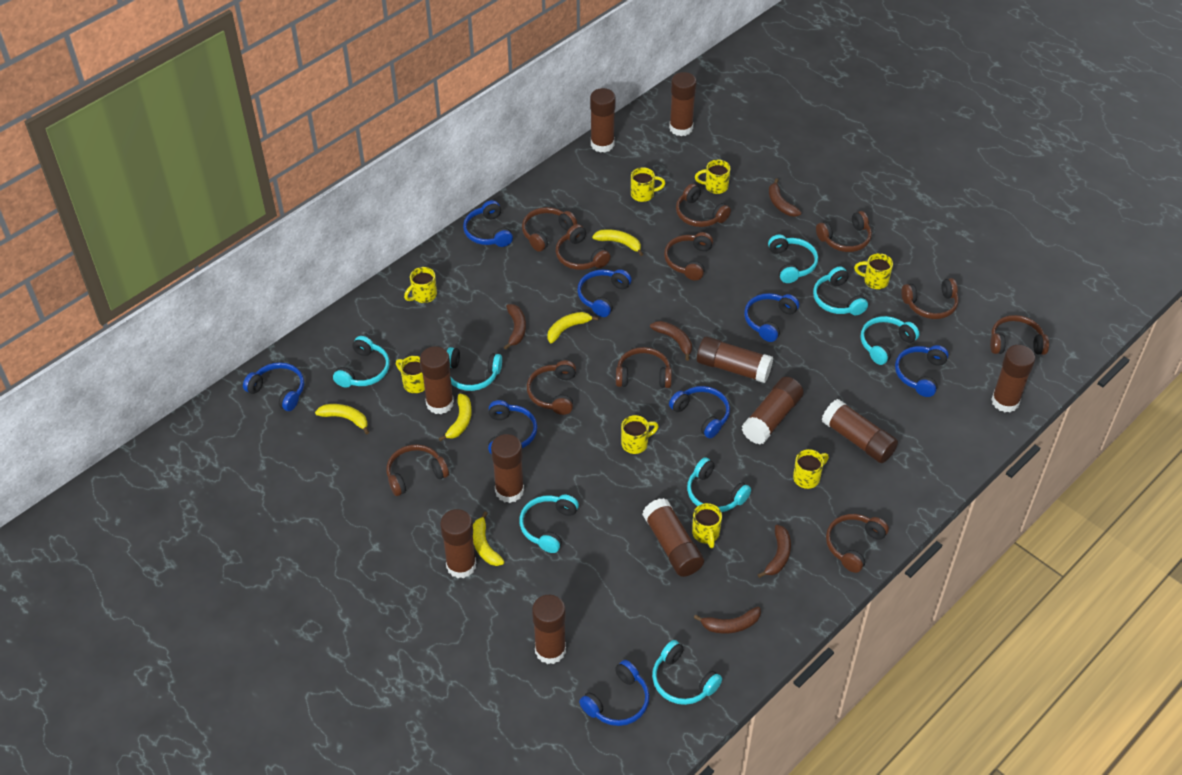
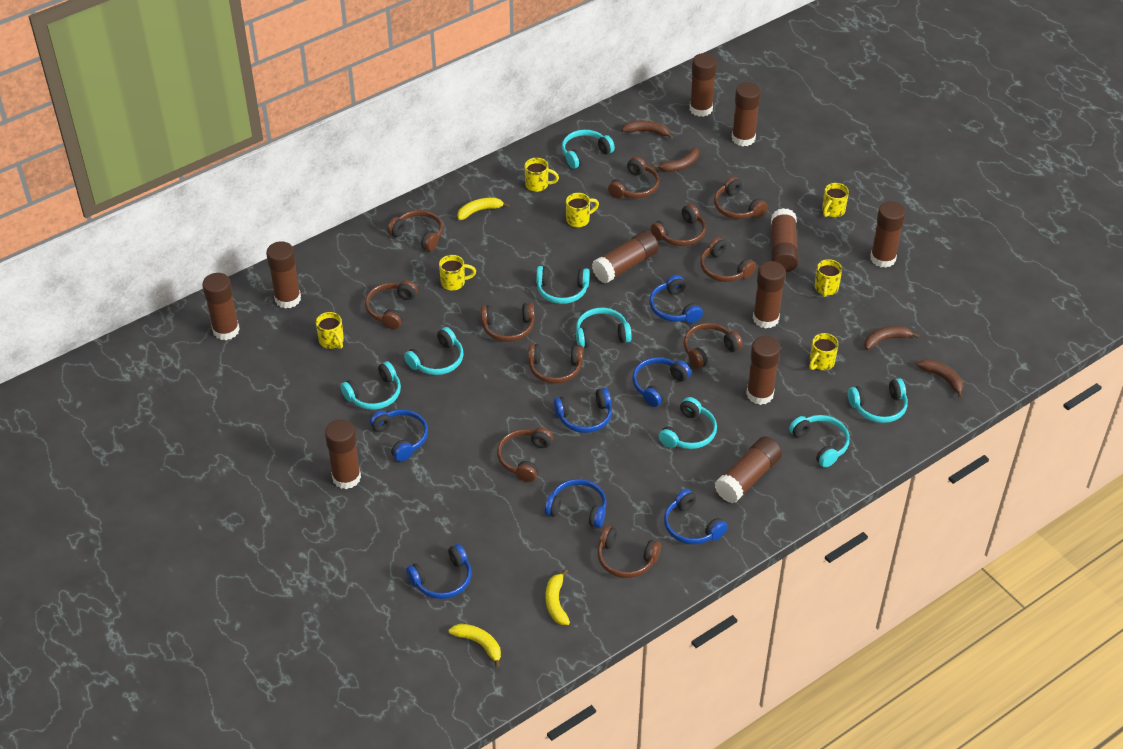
blue headphones: 8 -> 7
brown banana: 5 -> 4
yellow banana: 5 -> 3
yellow mug: 8 -> 7

